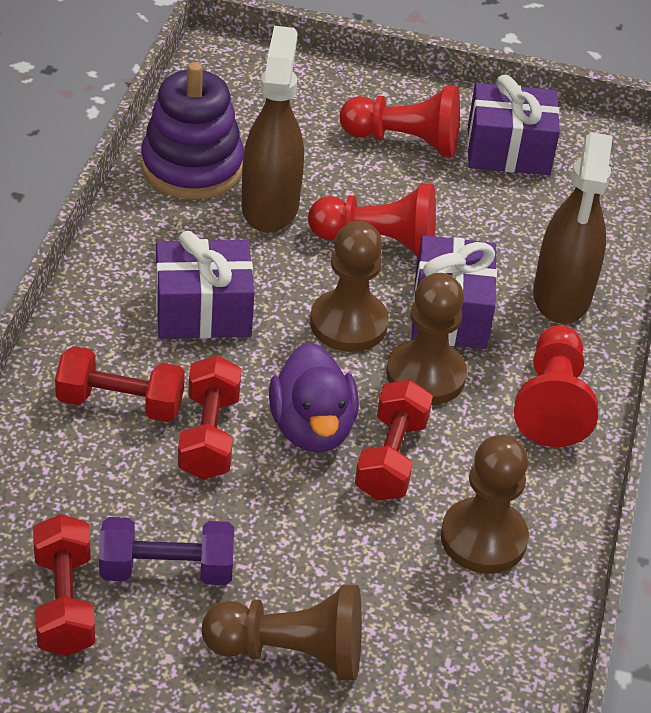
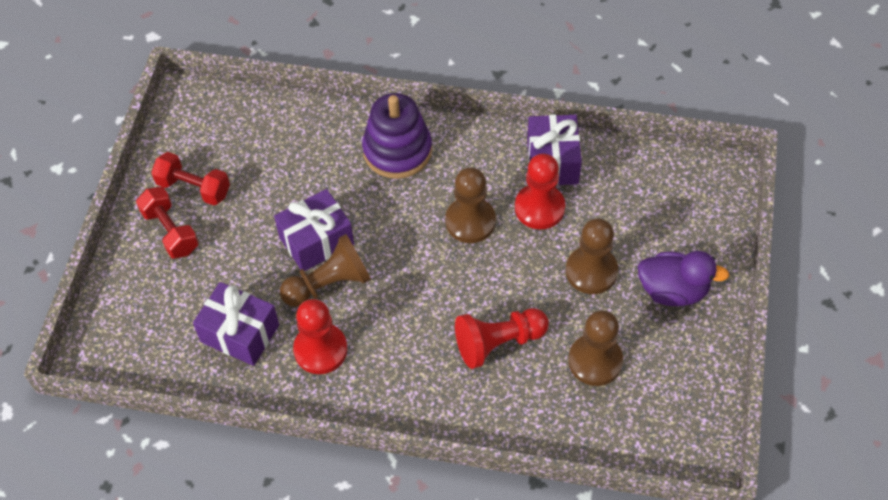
brown spray bottle: 2 -> 0
purple dumbbell: 1 -> 0
red dumbbell: 4 -> 2

